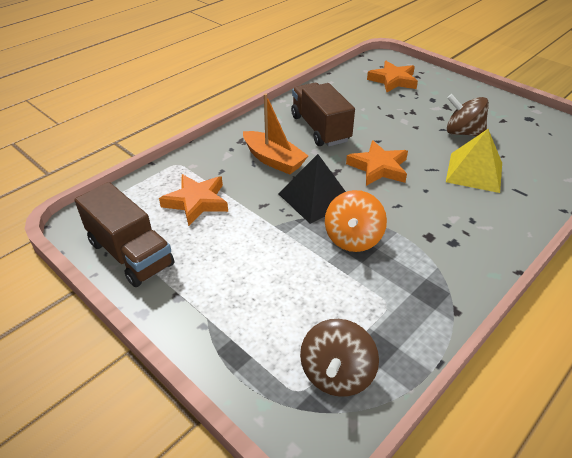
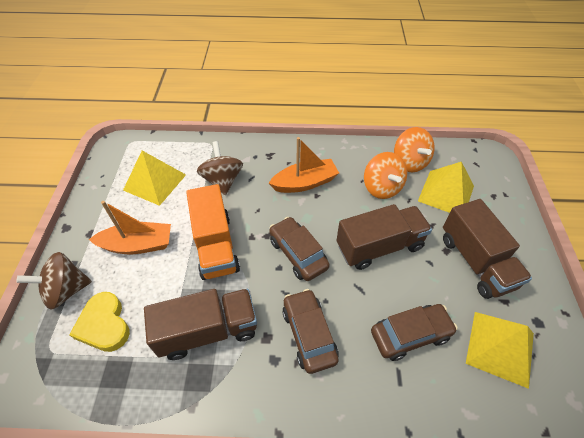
black pyramid: 1 -> 0
brown car: 0 -> 3
brown truck: 2 -> 3
orange boat: 1 -> 2
orange spinning top: 1 -> 2
orange star: 3 -> 0
orange truck: 0 -> 1
yellow heart: 0 -> 1
yellow pyramid: 1 -> 3

